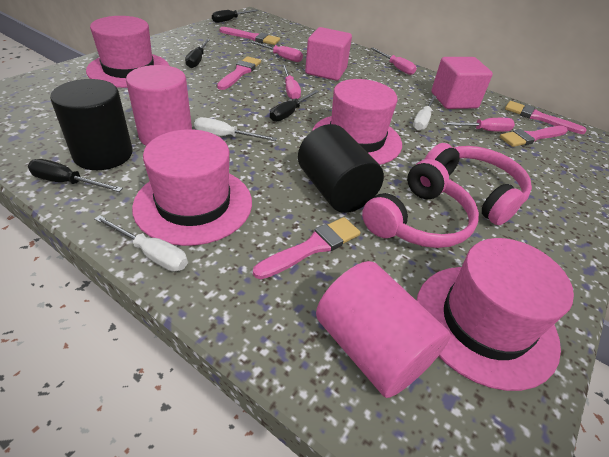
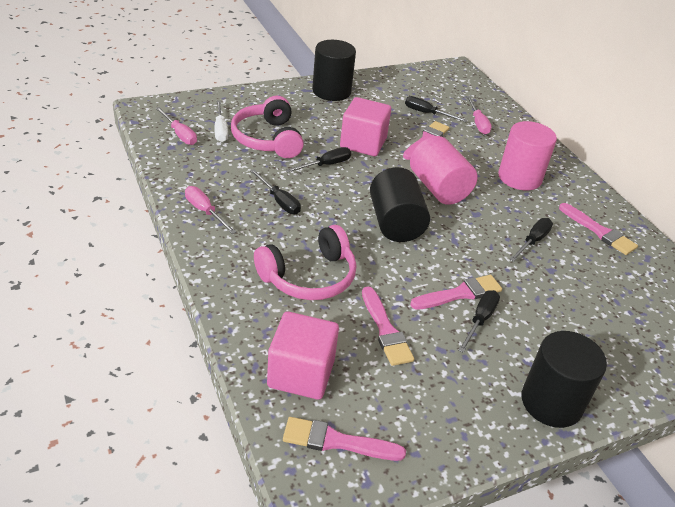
black cylinder: 2 -> 3
black screwdriver: 4 -> 5
pink hat: 4 -> 0
pink screwdriver: 4 -> 3
white screwdriver: 3 -> 1

